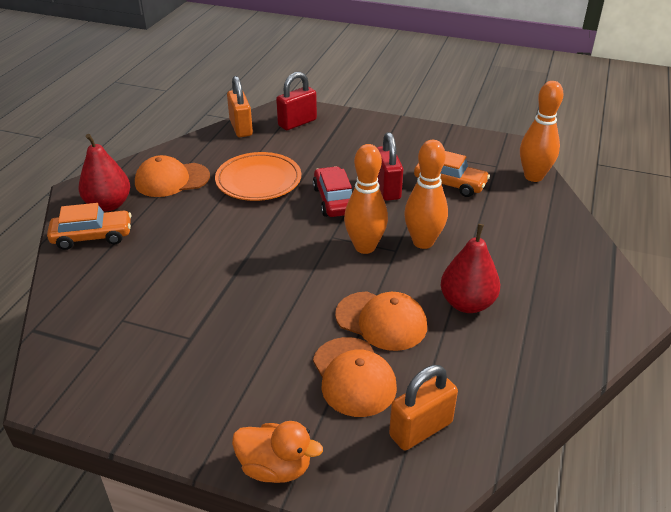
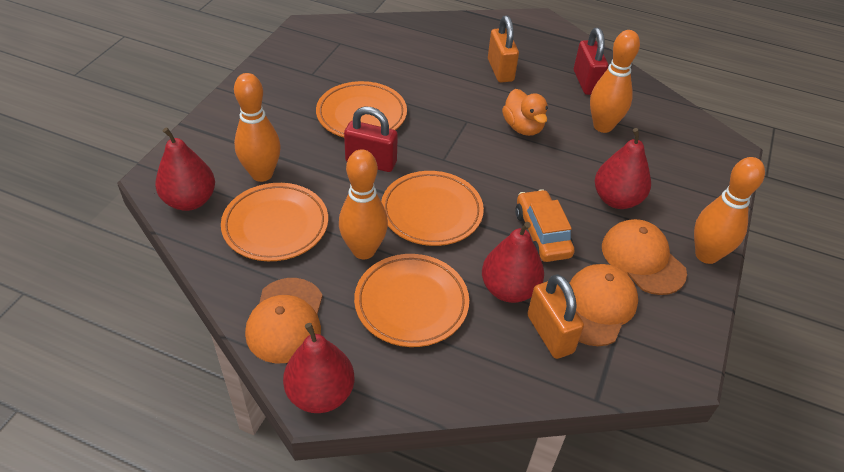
orange bowling pin: 3 -> 4
orange car: 2 -> 1
orange plate: 1 -> 4
red car: 1 -> 0
red pear: 2 -> 4

